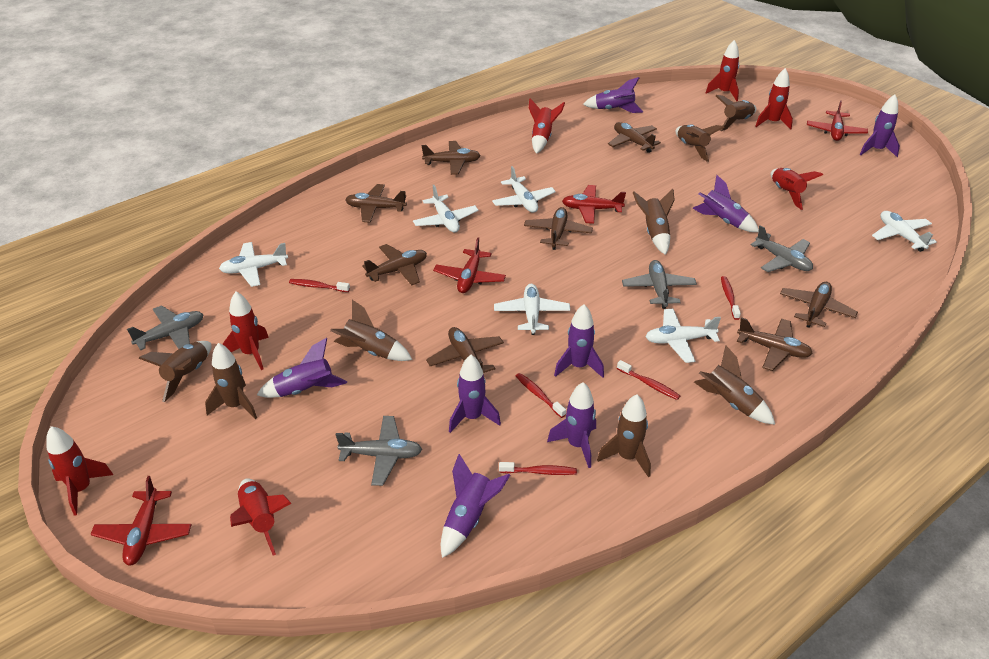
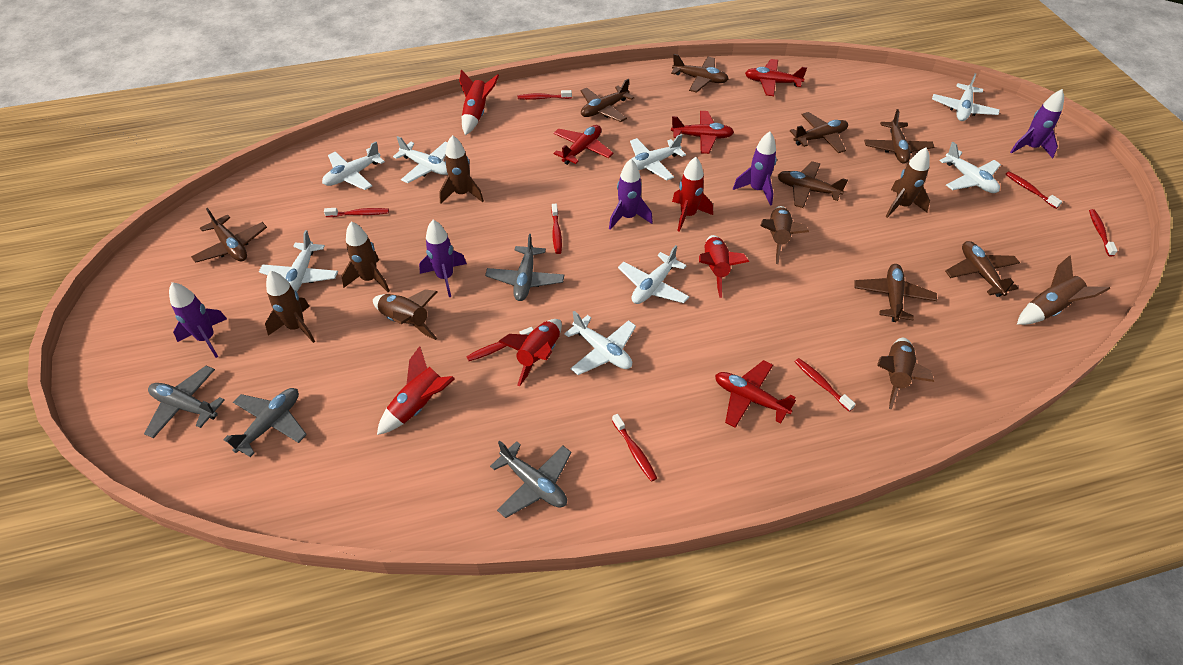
purple rocket: 8 -> 5
red rocket: 7 -> 5
red toothbrush: 5 -> 8
white plane: 6 -> 8

